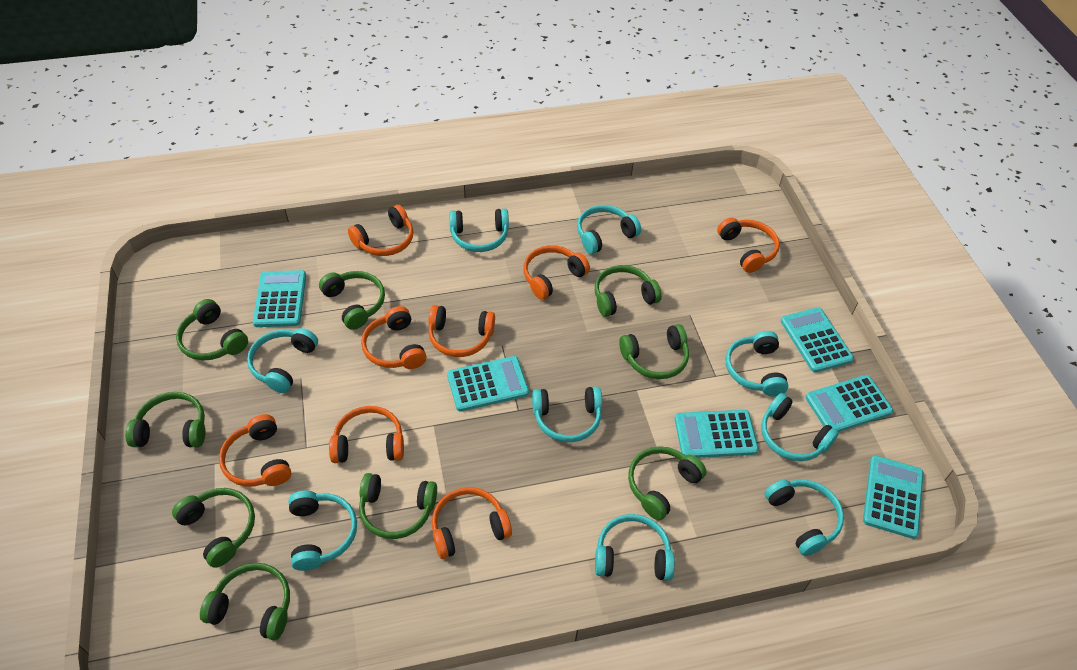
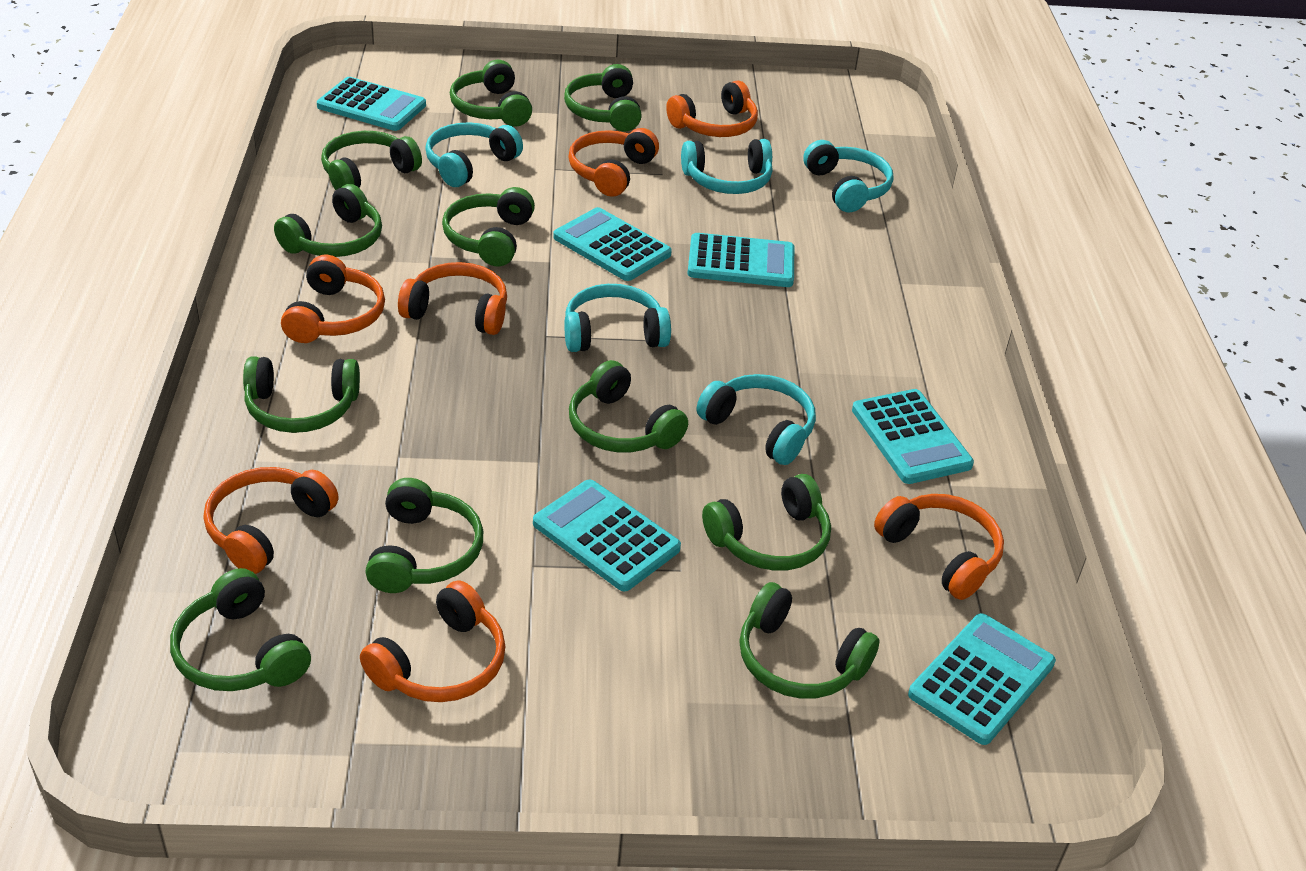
green headphones: 9 -> 11
orange headphones: 8 -> 7
turquoise headphones: 9 -> 5

